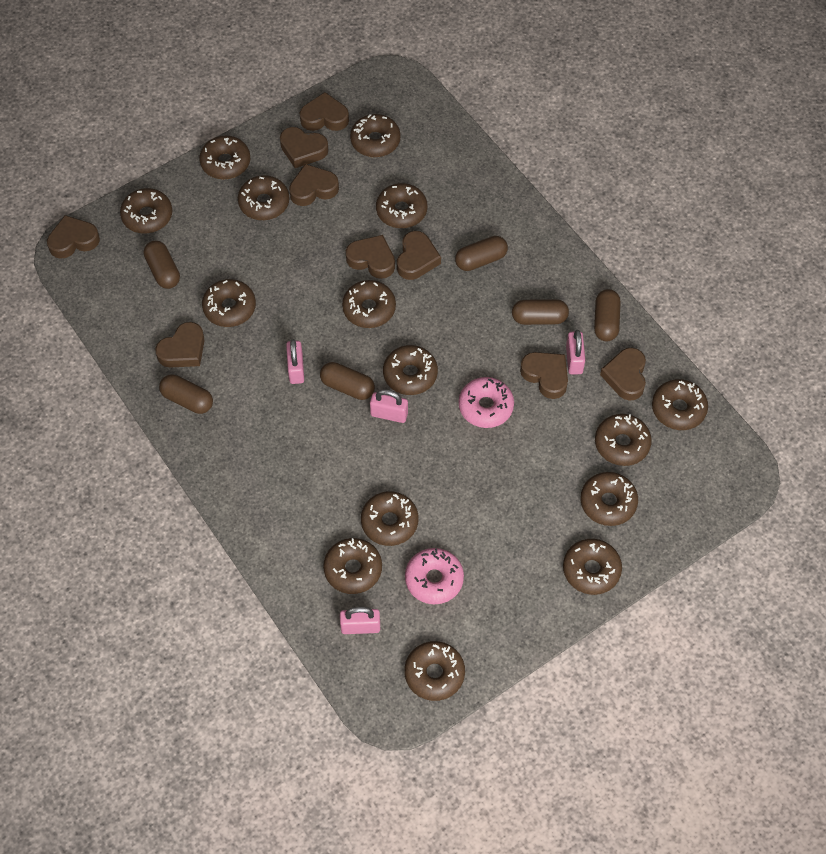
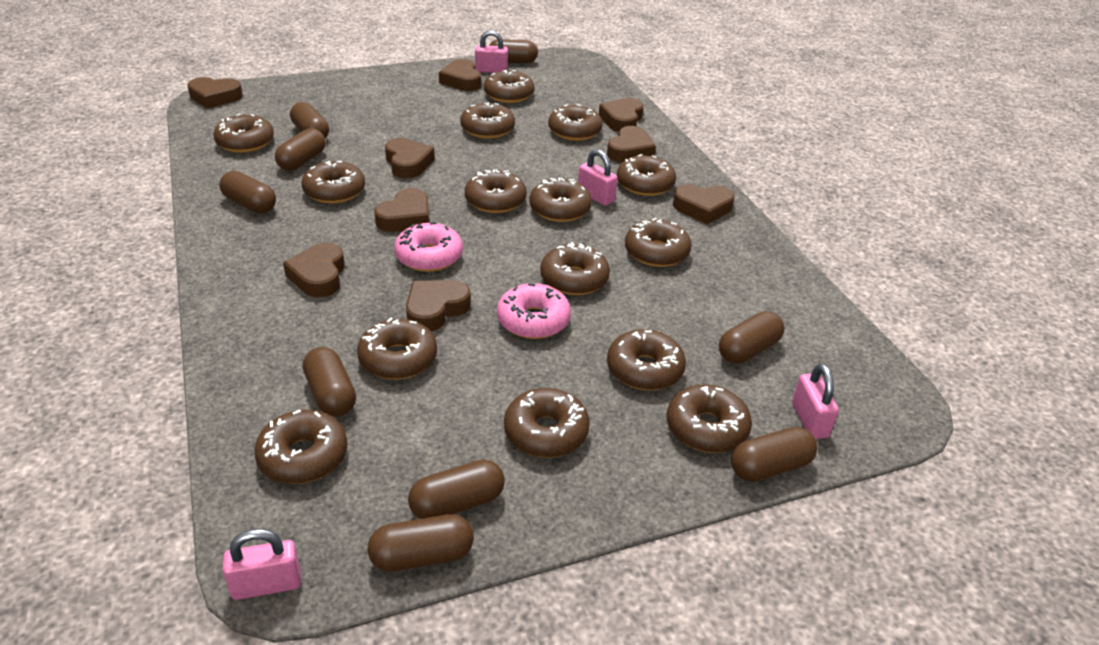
brown capsule: 6 -> 9

